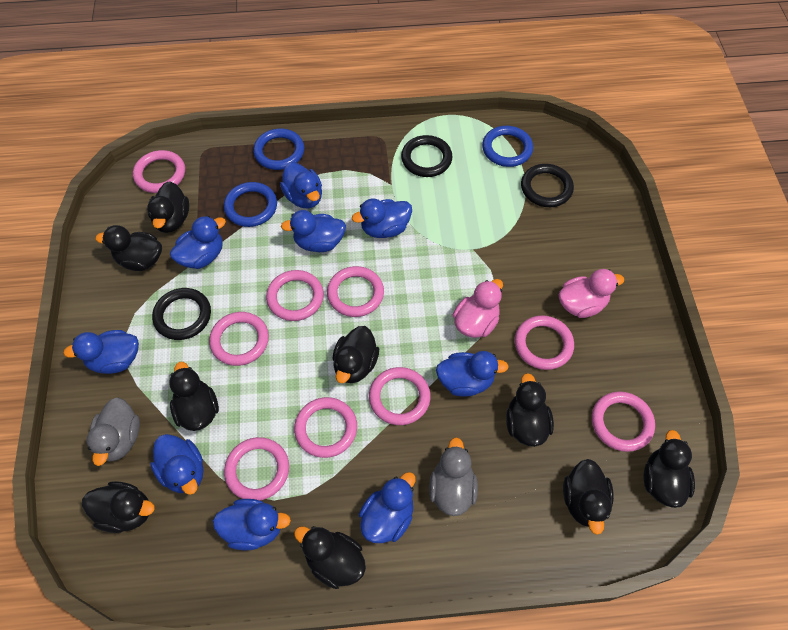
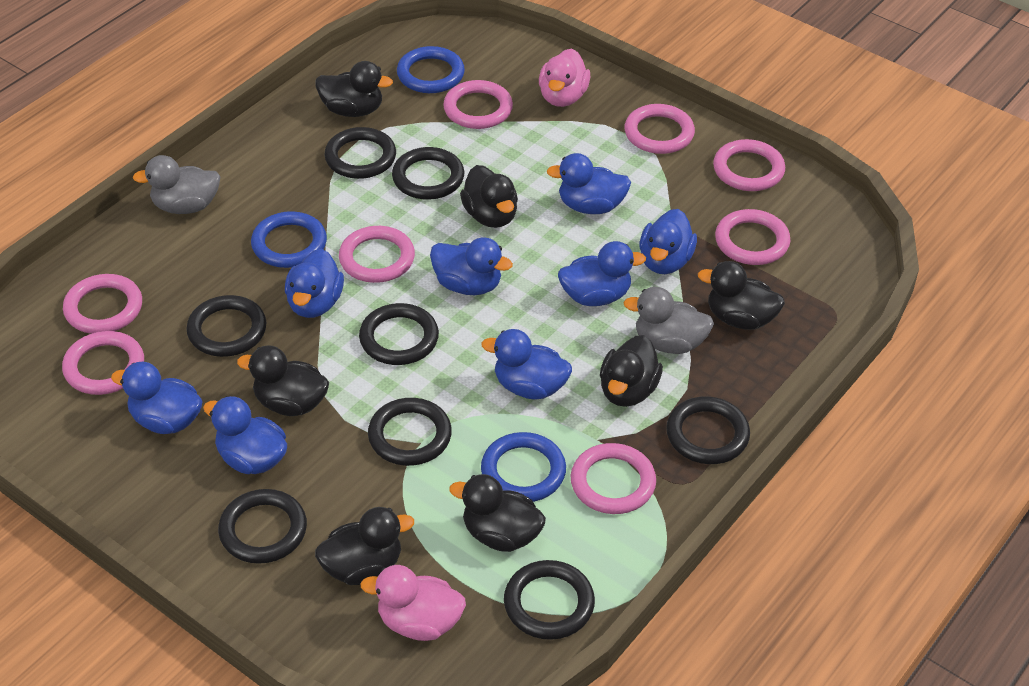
black duck: 9 -> 7
black ring: 3 -> 8
blue duck: 9 -> 8
pink ring: 9 -> 8

